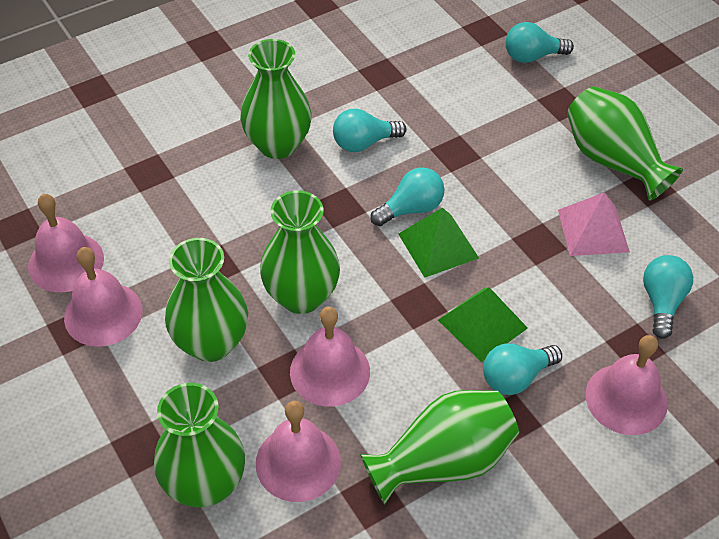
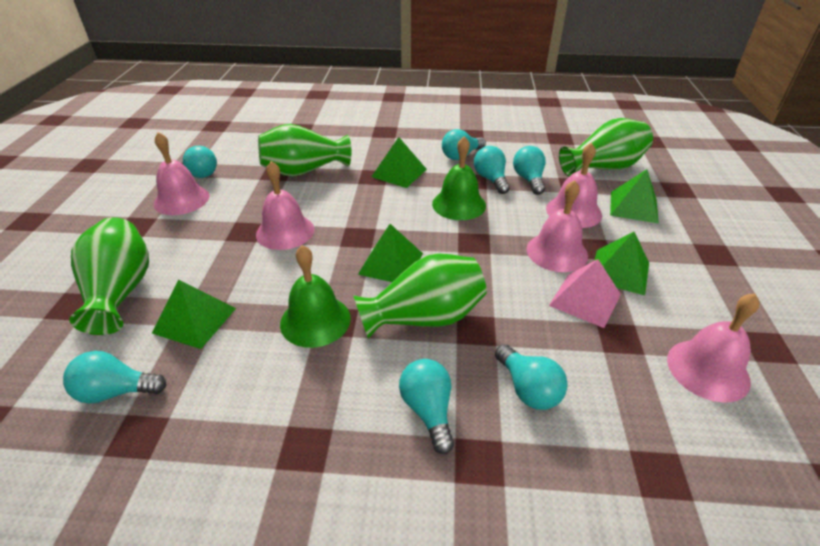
green bell: 0 -> 2
green pyramid: 2 -> 5
green vase: 6 -> 4
turquoise light bulb: 5 -> 7

